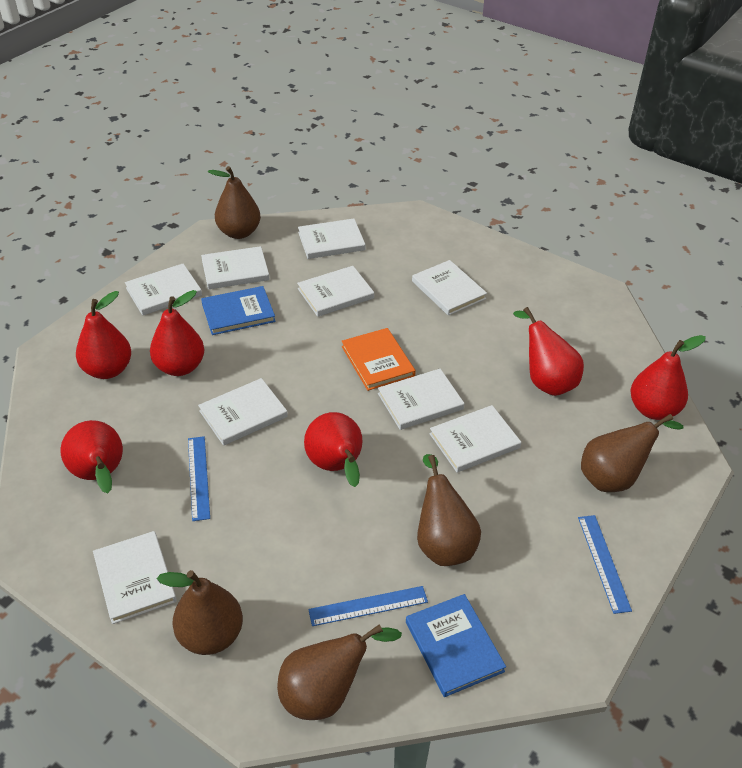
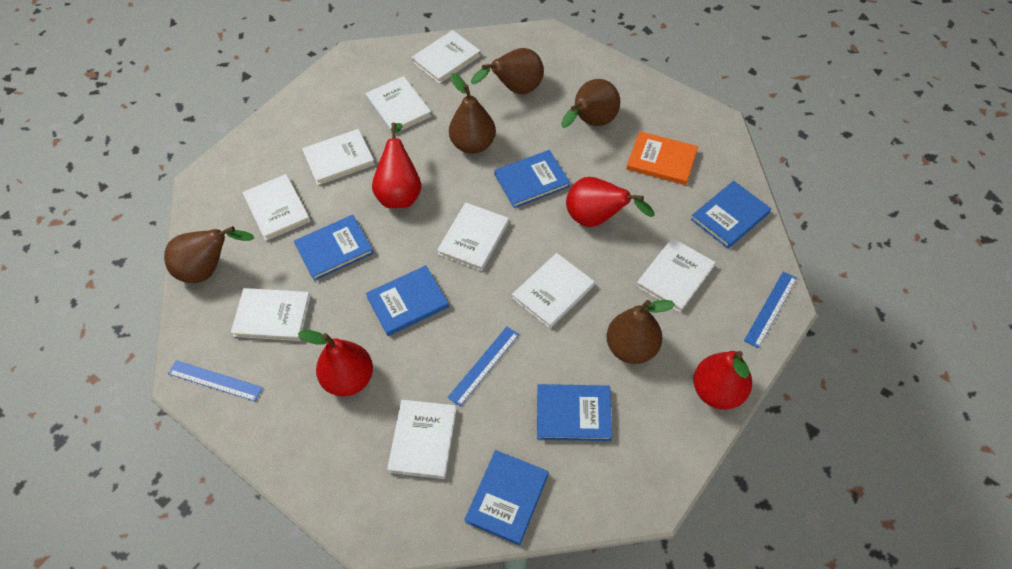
blue book: 2 -> 6
red pear: 6 -> 4

